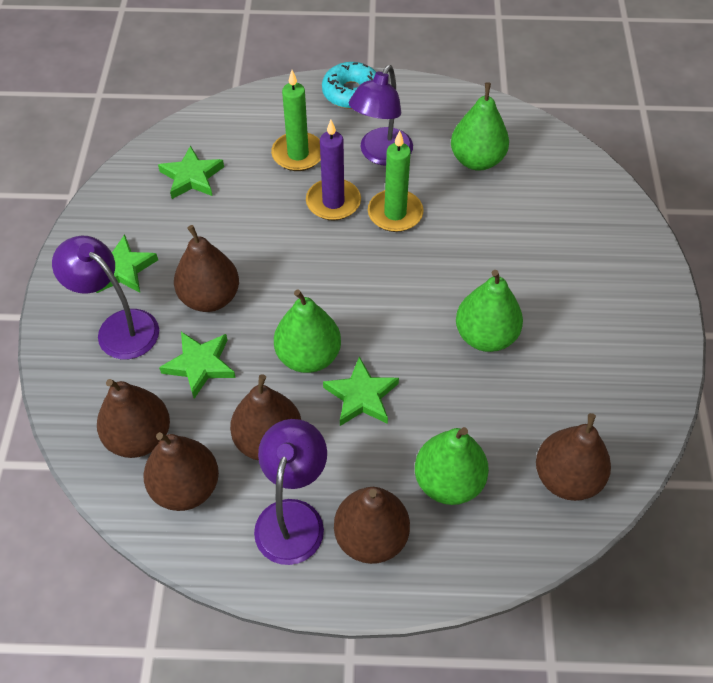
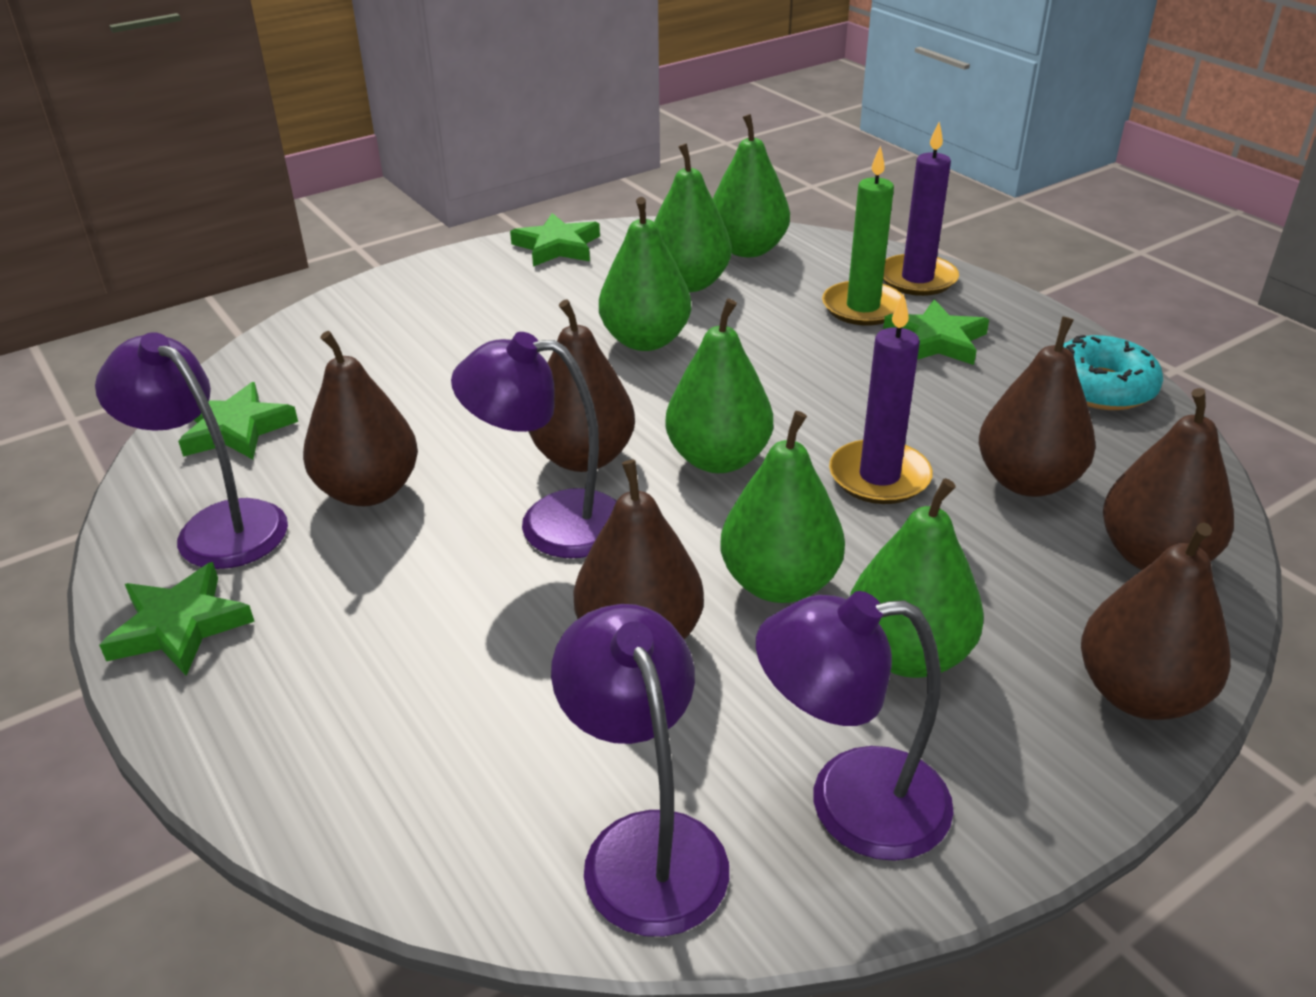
green candle: 2 -> 1
green pear: 4 -> 6
purple candle: 1 -> 2
purple lamp: 3 -> 4

